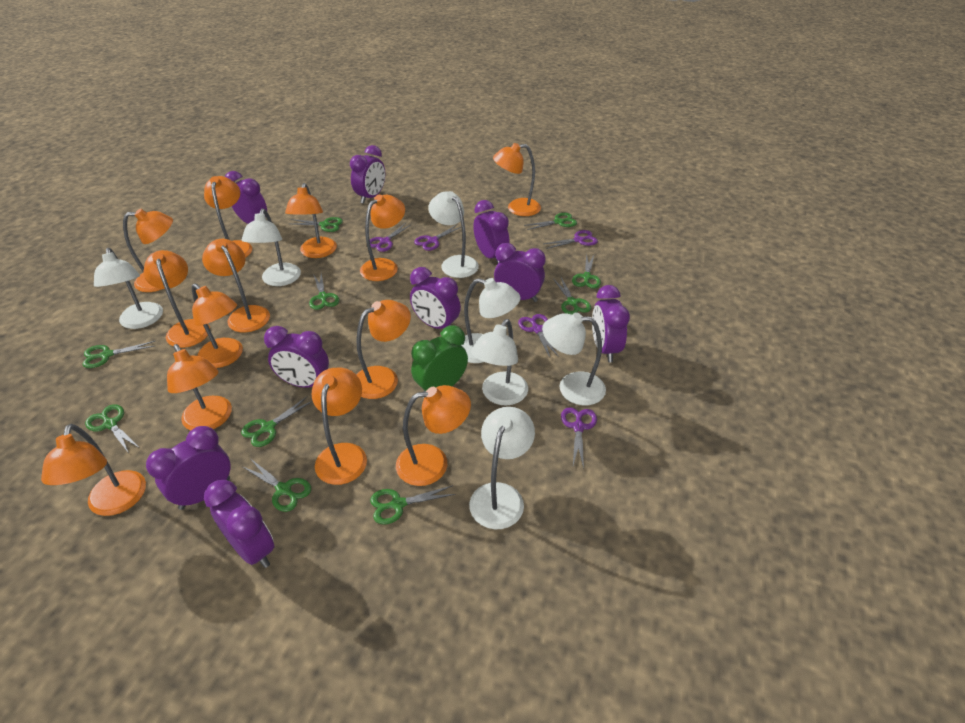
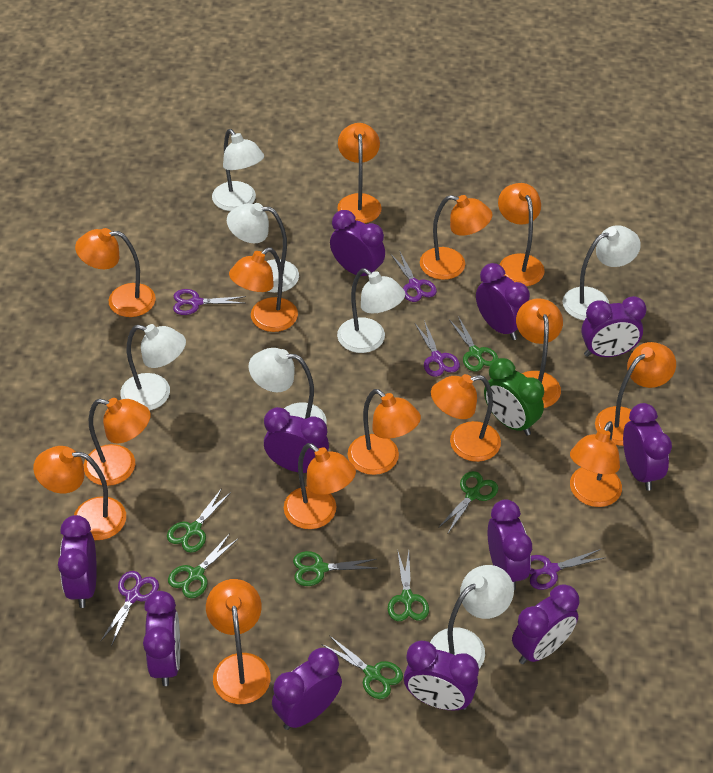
green scissors: 10 -> 7
orange lamp: 13 -> 14
purple clock: 9 -> 11

